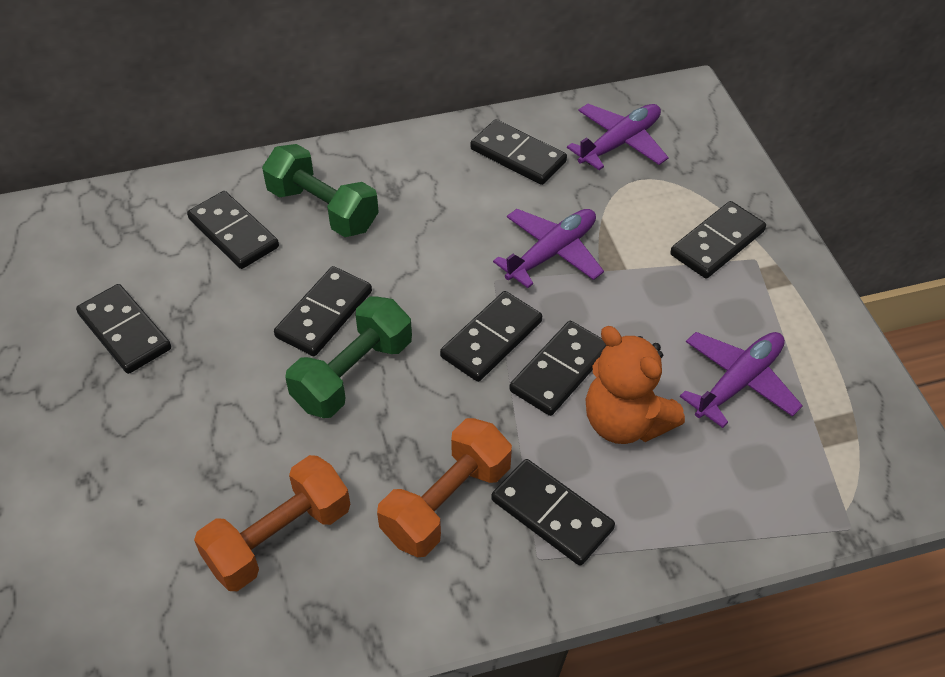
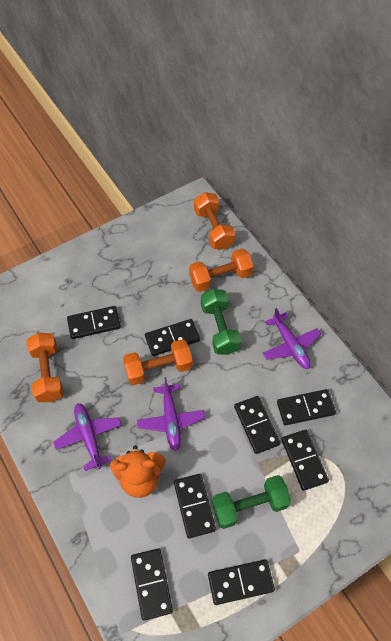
orange dumbbell: 2 -> 4

